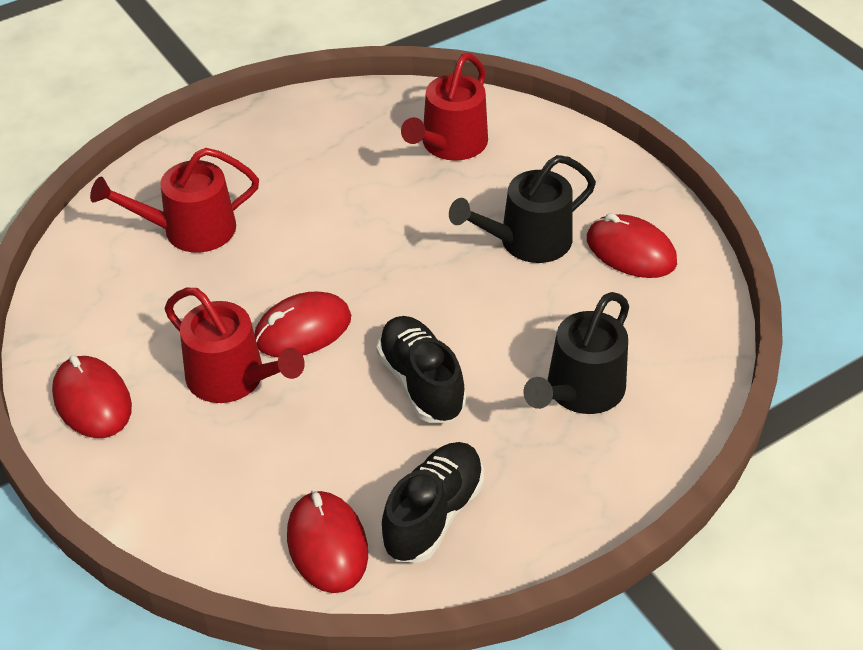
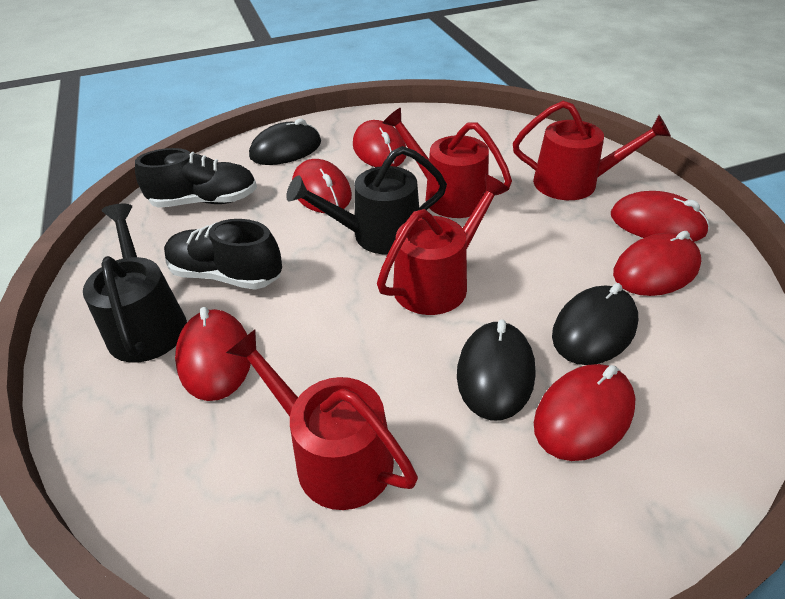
black mouse: 0 -> 3
red mouse: 4 -> 6
red watering can: 3 -> 4

